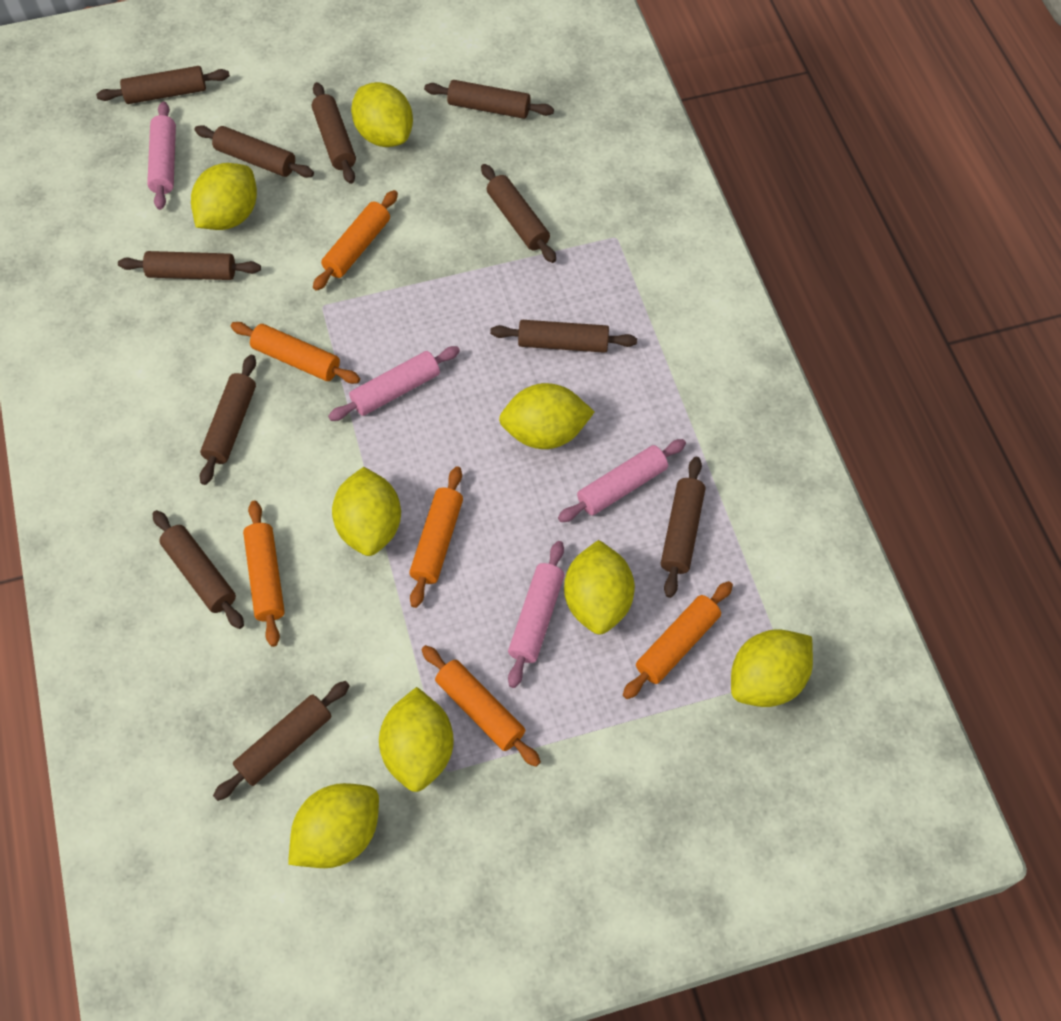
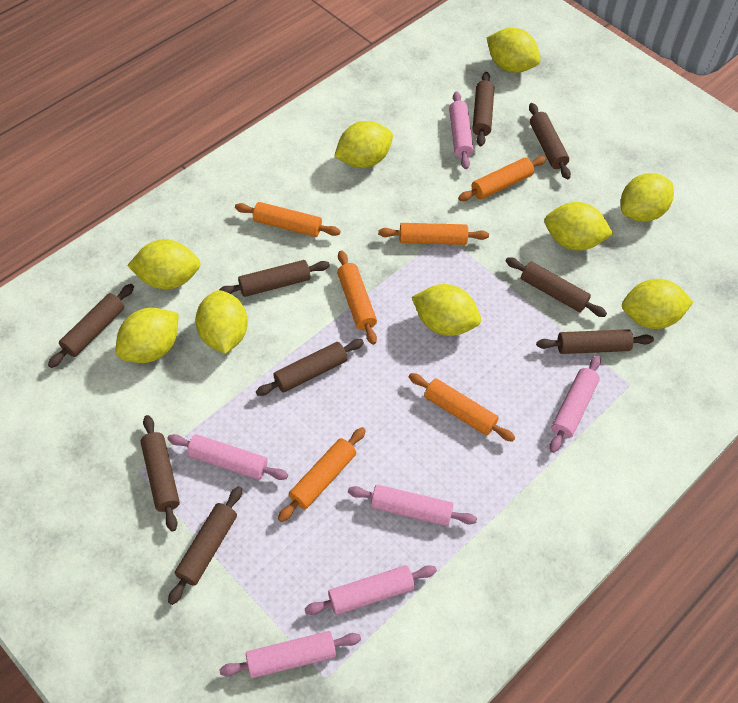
brown rolling pin: 11 -> 9
pink rolling pin: 4 -> 6
yellow lemon: 8 -> 9

